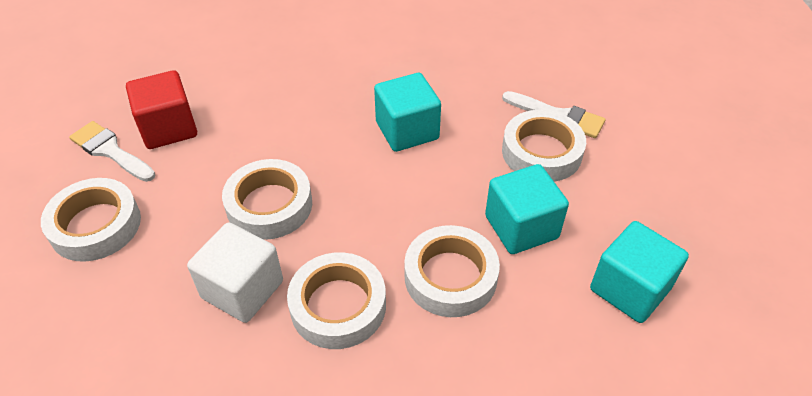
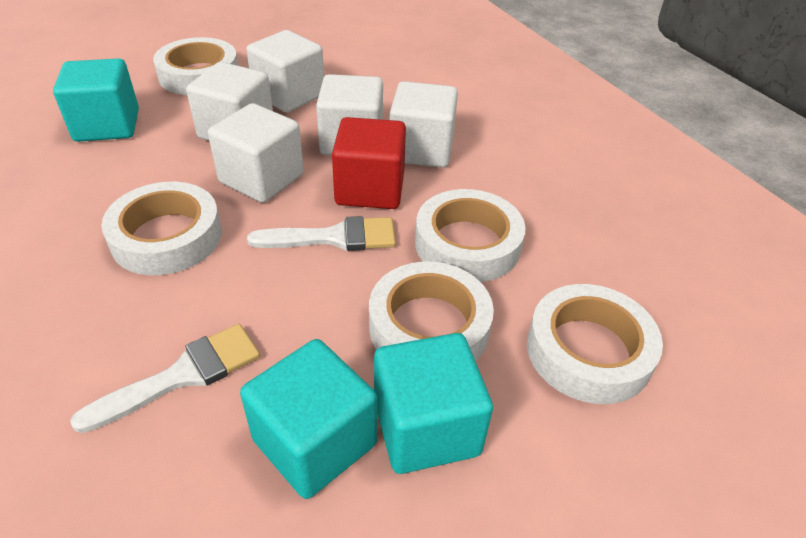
white cube: 1 -> 5

